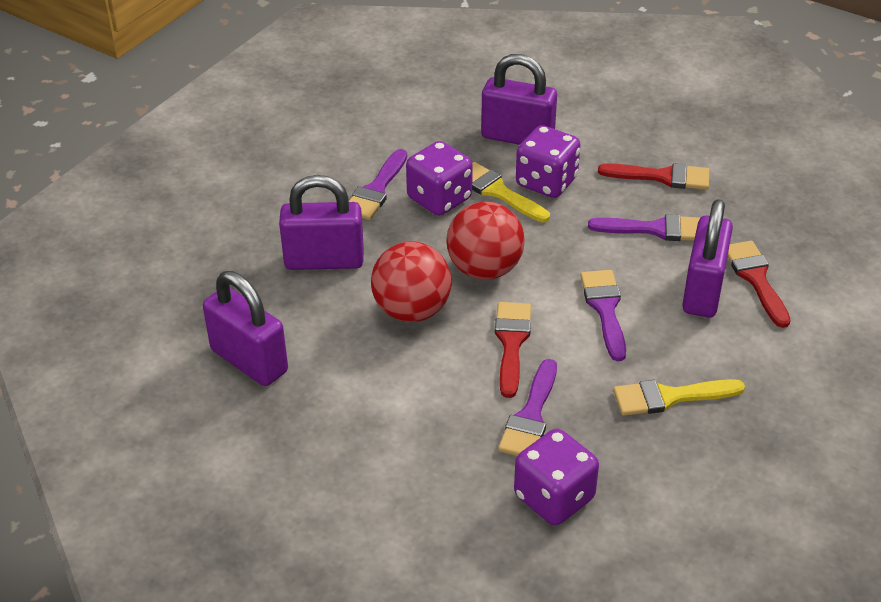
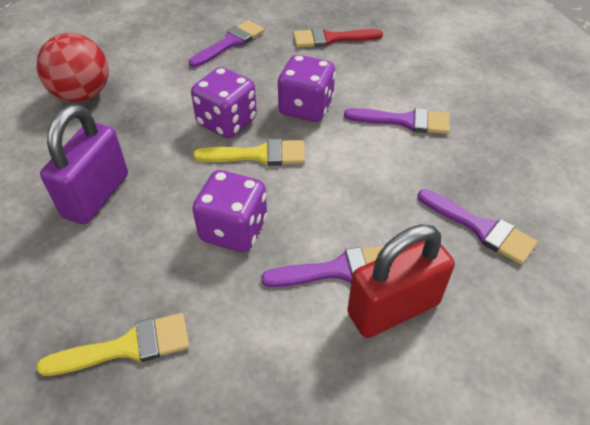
purple padlock: 4 -> 1
red ball: 2 -> 1
red brush: 3 -> 1
red padlock: 0 -> 1

